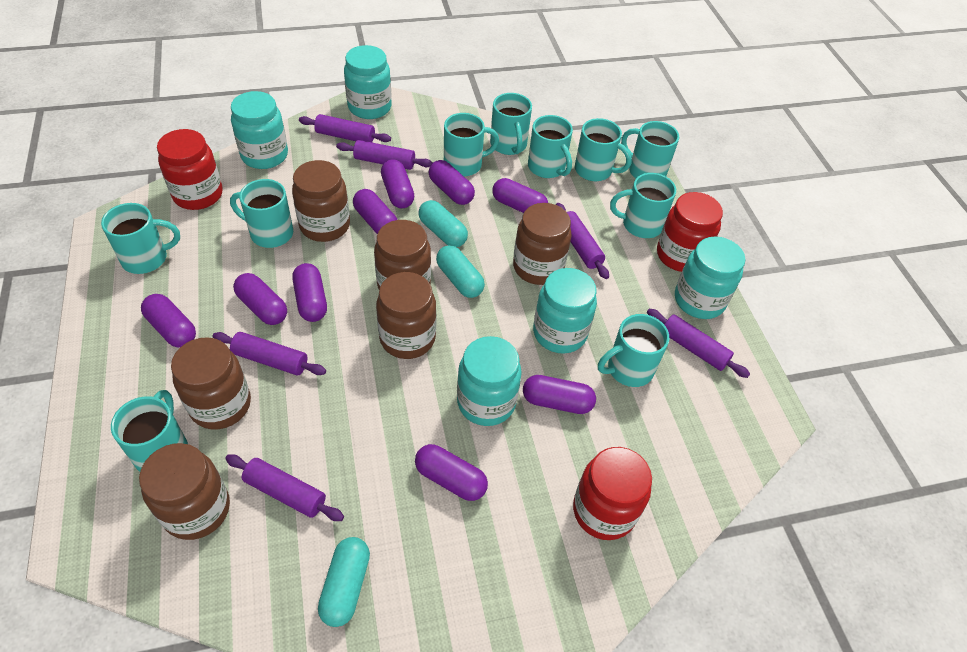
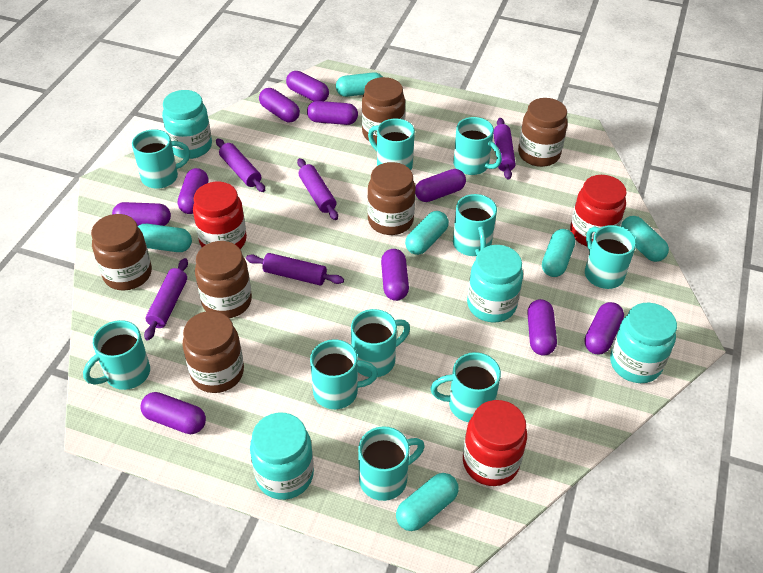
purple capsule: 9 -> 10
purple rolling pin: 6 -> 5
turquoise capsule: 3 -> 6
turquoise jar: 5 -> 4

